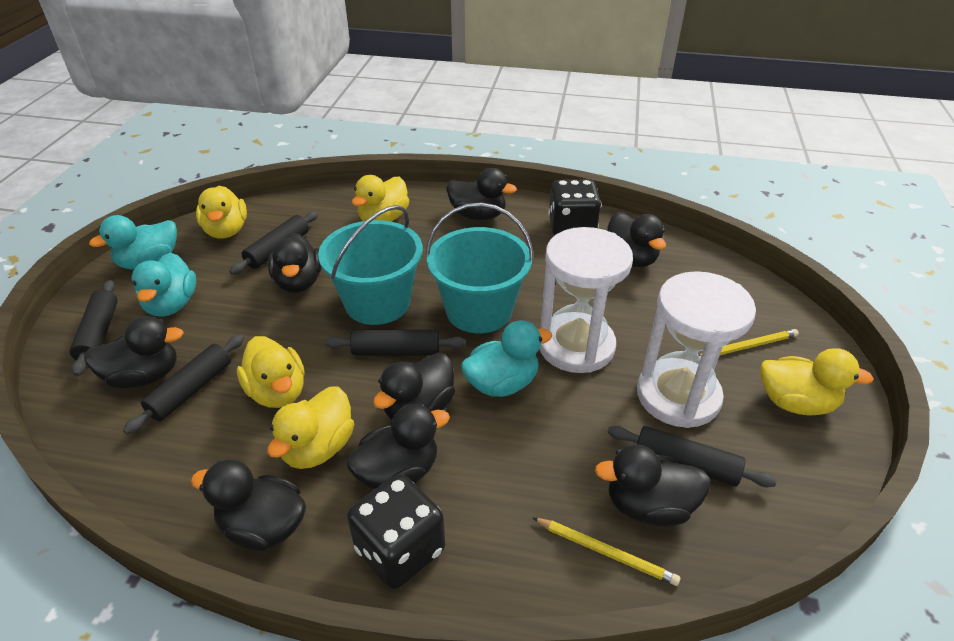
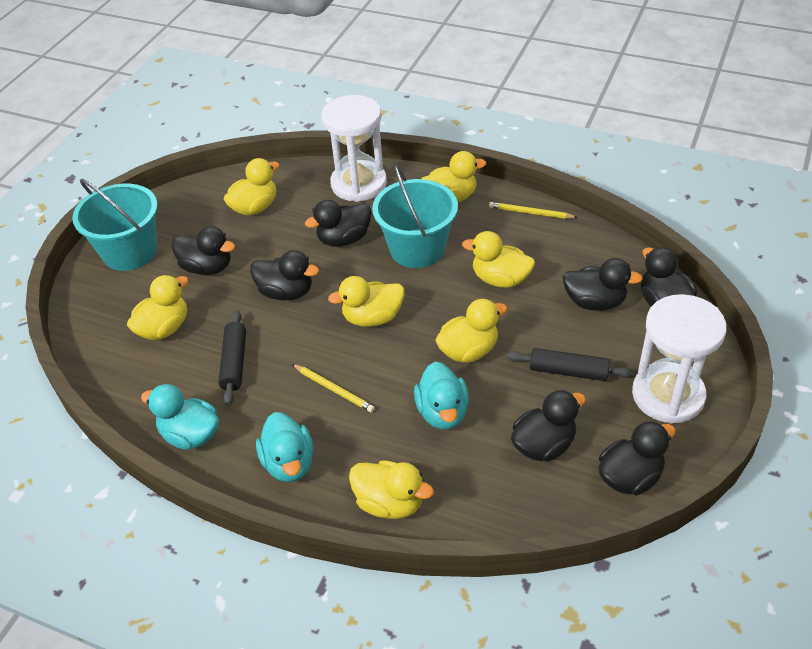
black dice: 2 -> 0
black duck: 8 -> 7
black rolling pin: 5 -> 2
yellow duck: 5 -> 7

